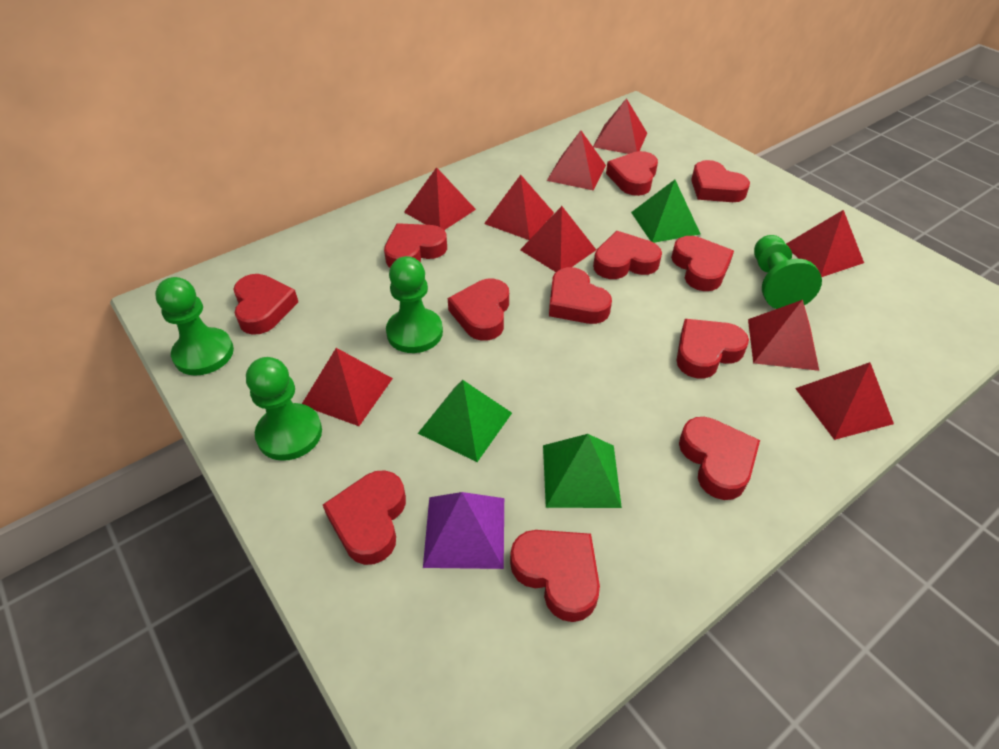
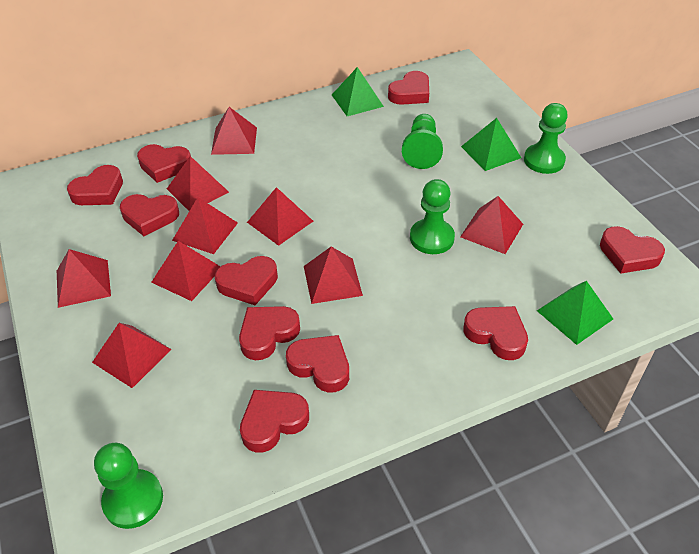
purple pyramid: 1 -> 0
red heart: 12 -> 10

